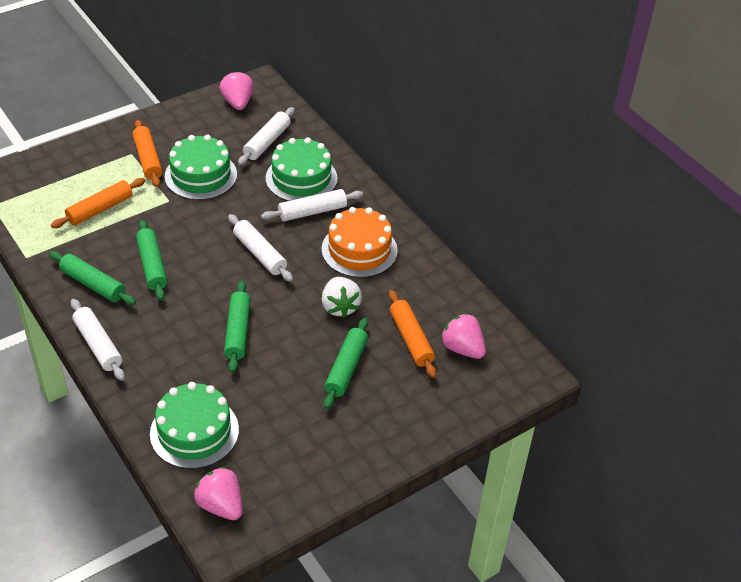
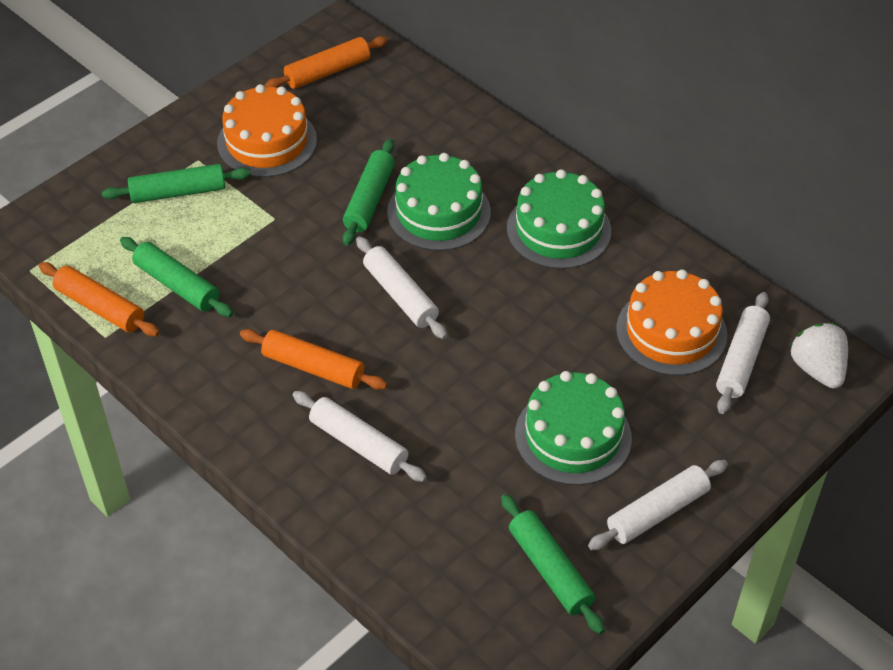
orange cake: 1 -> 2
pink strawberry: 3 -> 0

